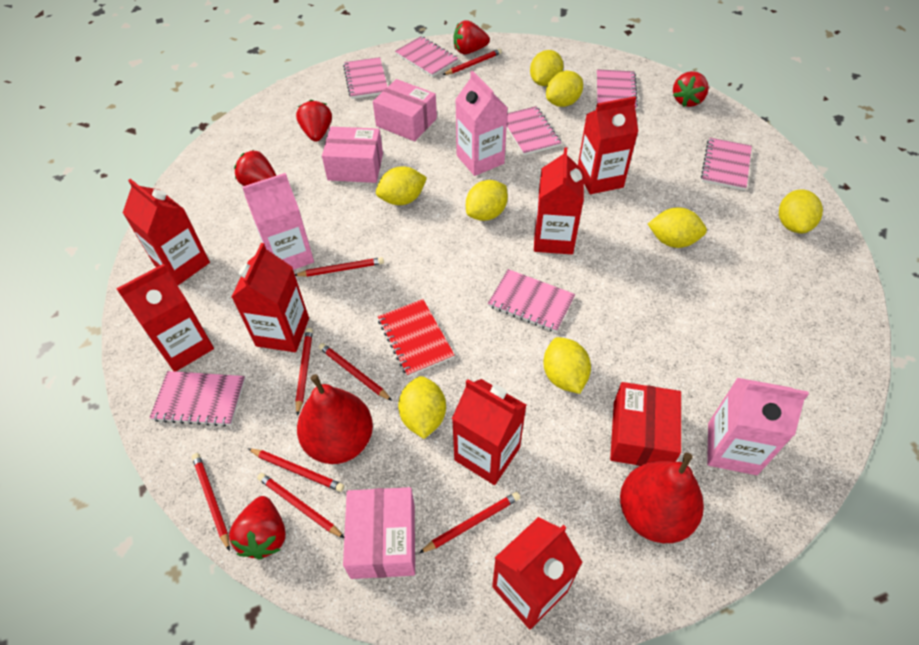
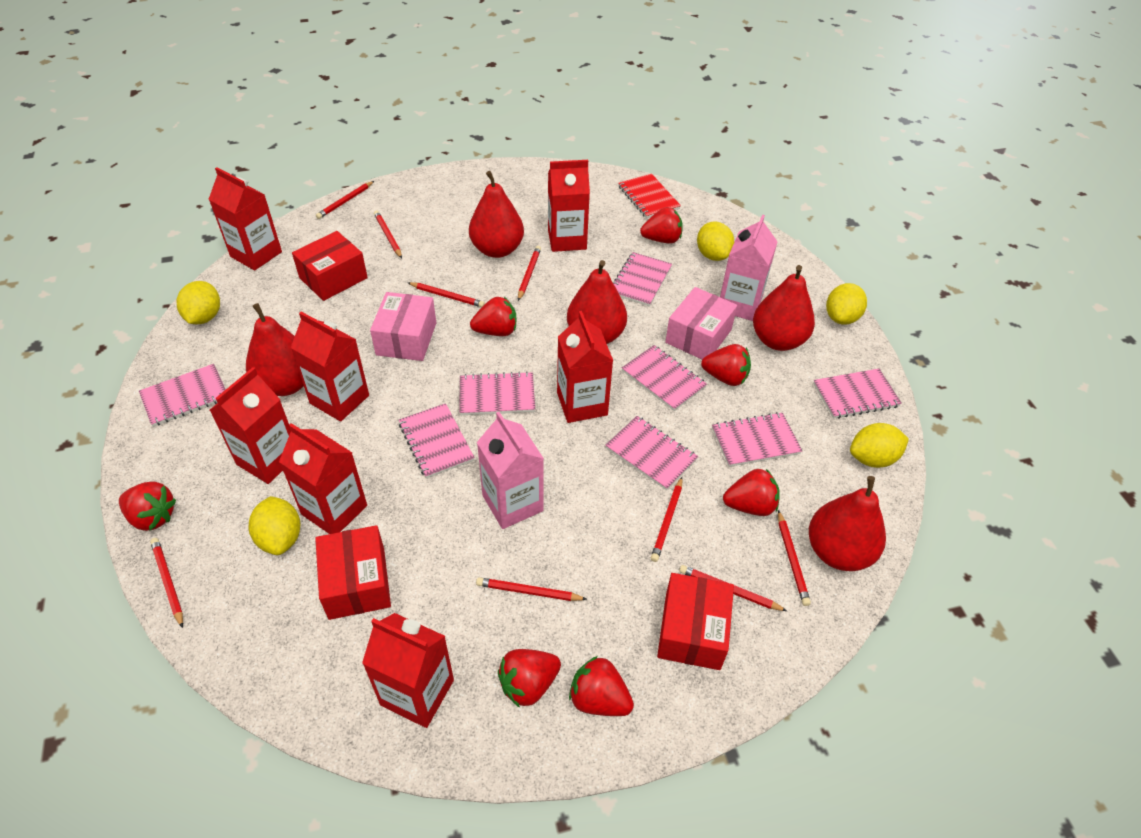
pink box: 3 -> 2
pink carton: 3 -> 2
pink notebook: 7 -> 8
red box: 1 -> 3
red pear: 2 -> 5
red pencil: 8 -> 9
red strawberry: 5 -> 7
yellow lemon: 8 -> 5

